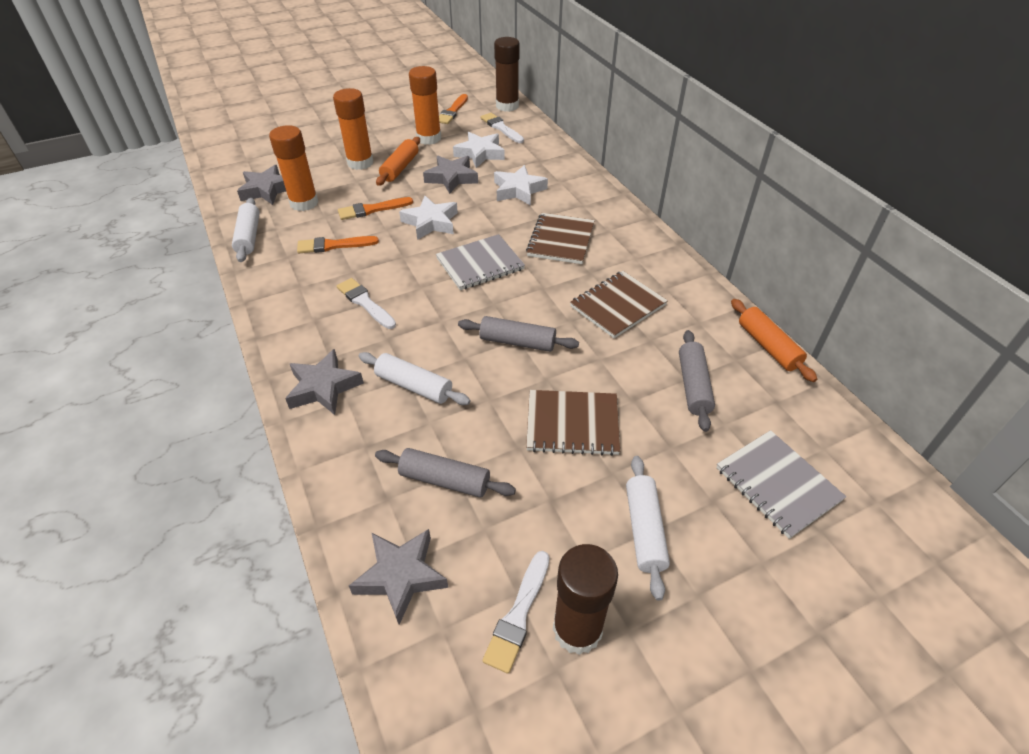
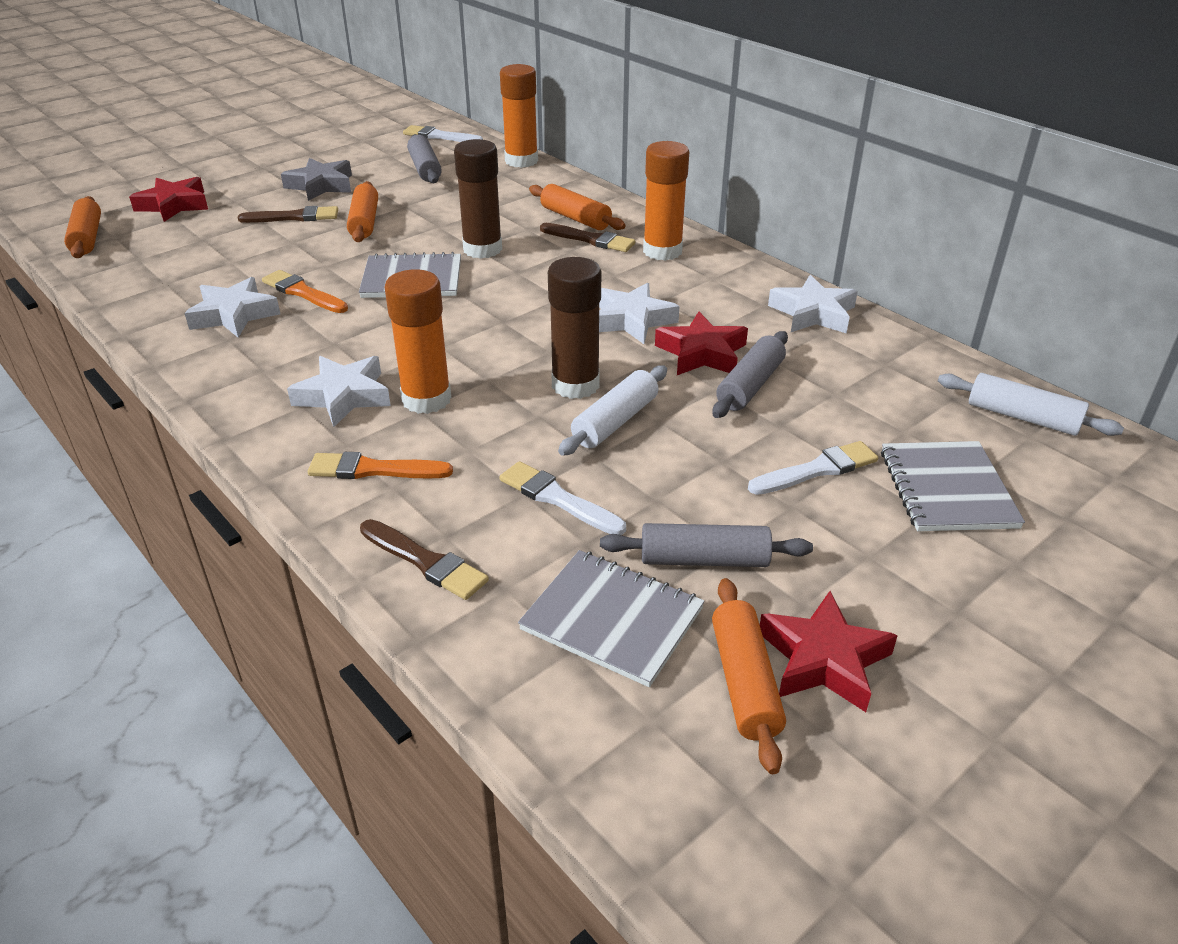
brown brush: 0 -> 3
brown notebook: 3 -> 0
grey notebook: 2 -> 3
grey star: 4 -> 1
orange brush: 3 -> 2
orange rolling pin: 2 -> 4
red star: 0 -> 3
white rolling pin: 3 -> 2
white star: 3 -> 4

